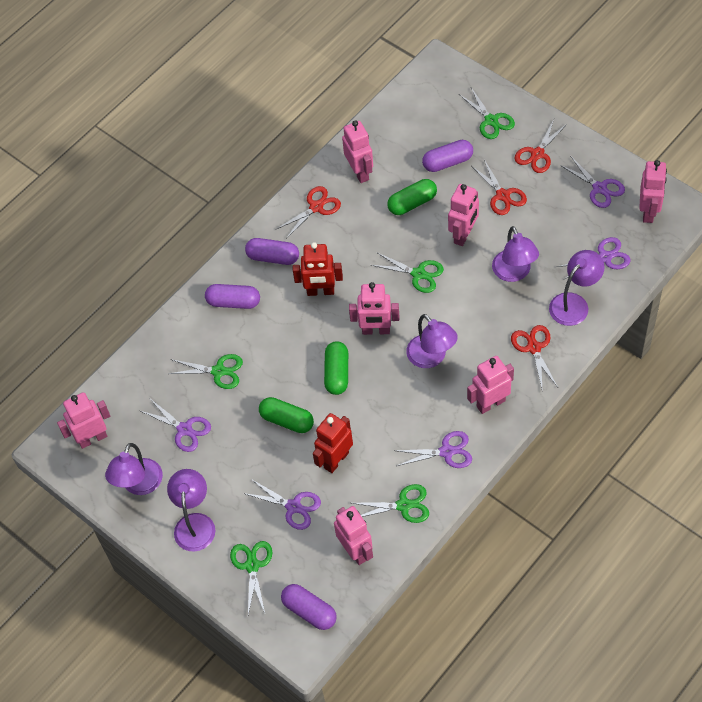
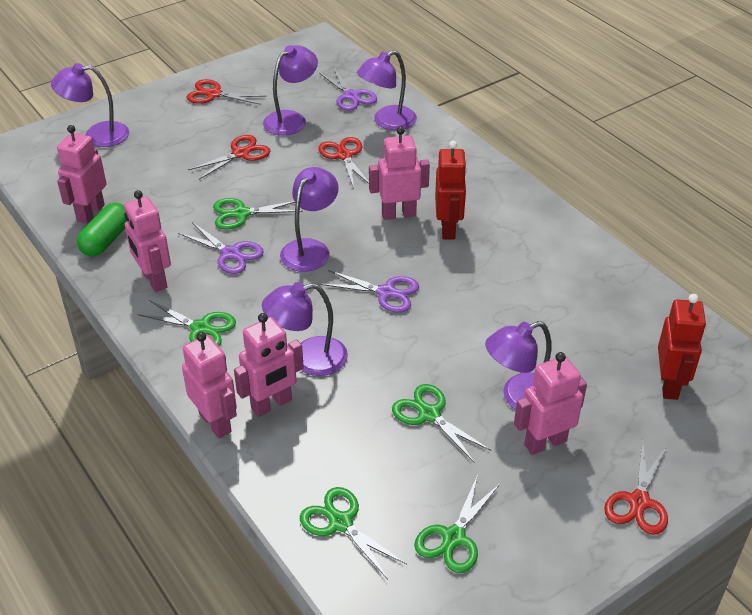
green capsule: 3 -> 1
pink robot: 7 -> 6
purple capsule: 4 -> 0
purple lamp: 5 -> 6
purple scissors: 5 -> 3

